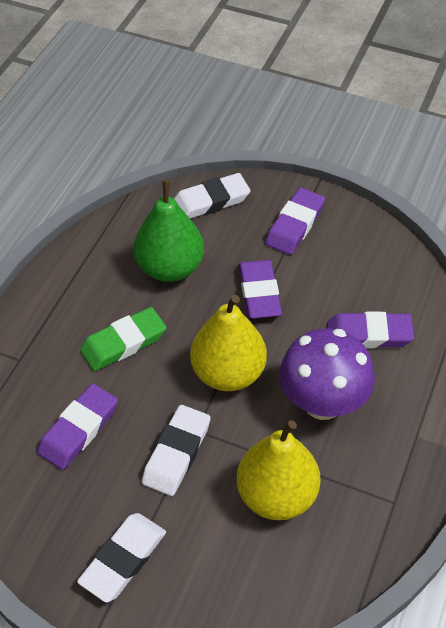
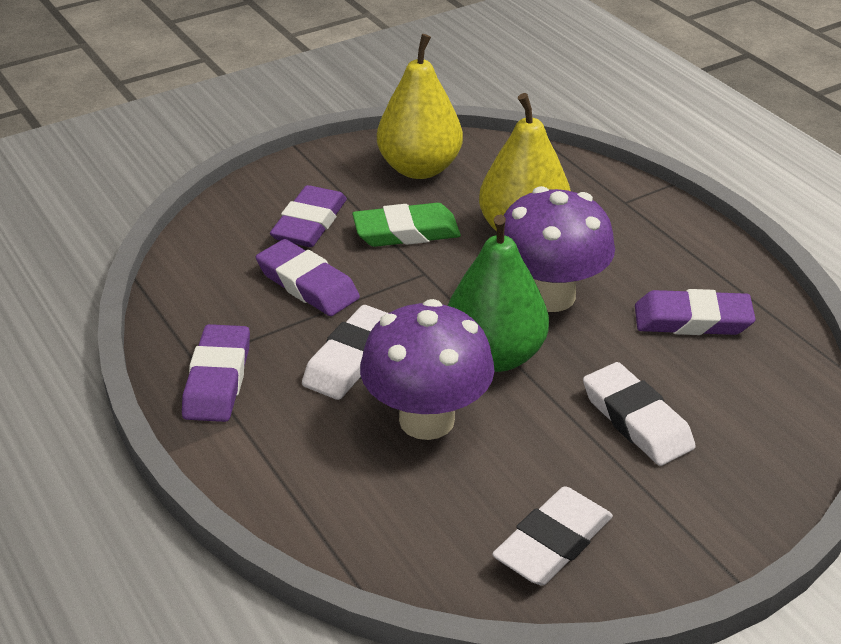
purple mushroom: 1 -> 2

